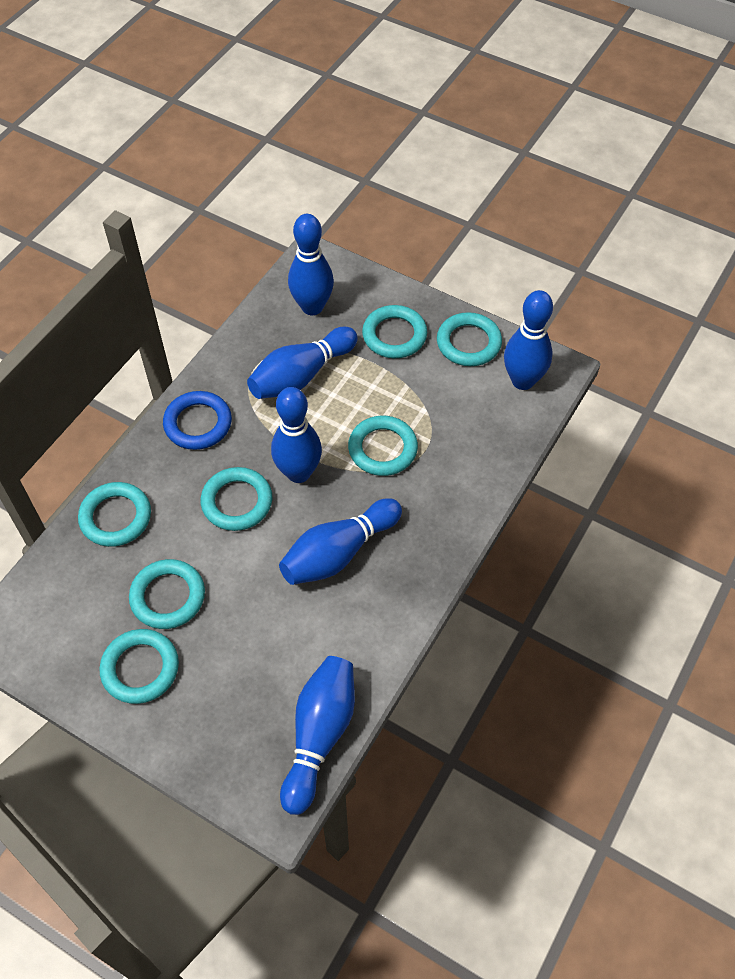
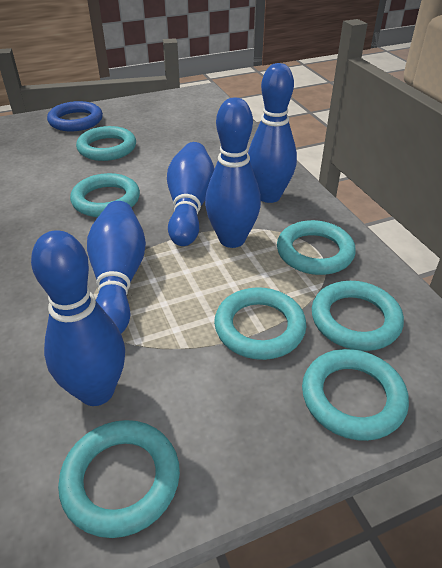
blue bowling pin: 6 -> 5

